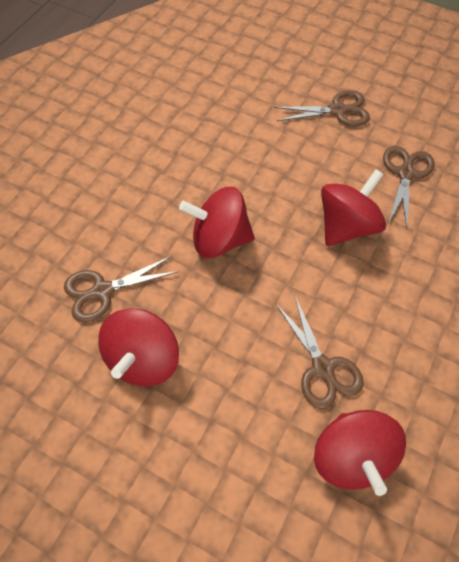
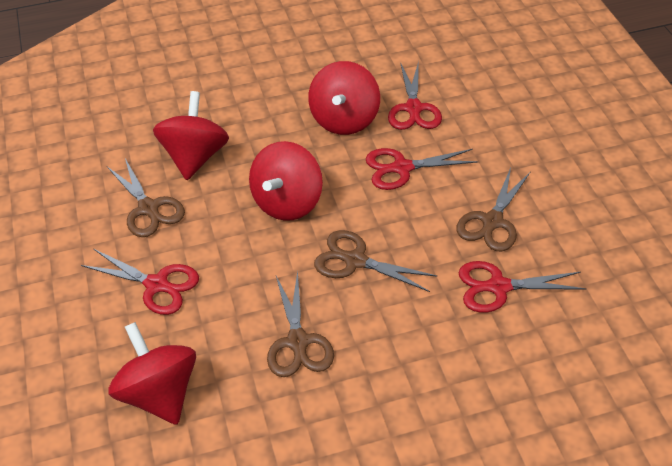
red scissors: 0 -> 4

